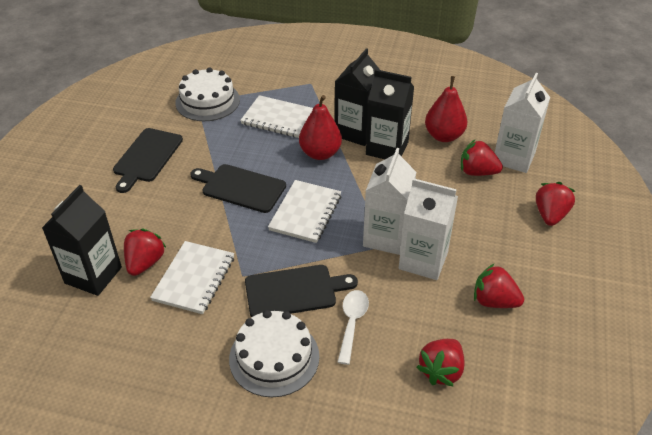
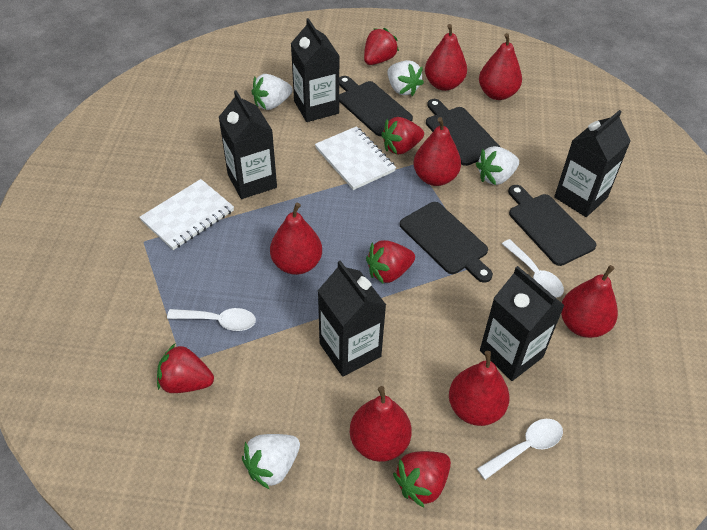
black carton: 3 -> 5
black cutting board: 3 -> 4
red pear: 2 -> 7
white cake: 2 -> 0
white carton: 3 -> 0
white notebook: 3 -> 2
white spoon: 1 -> 3
white strawberry: 0 -> 4

